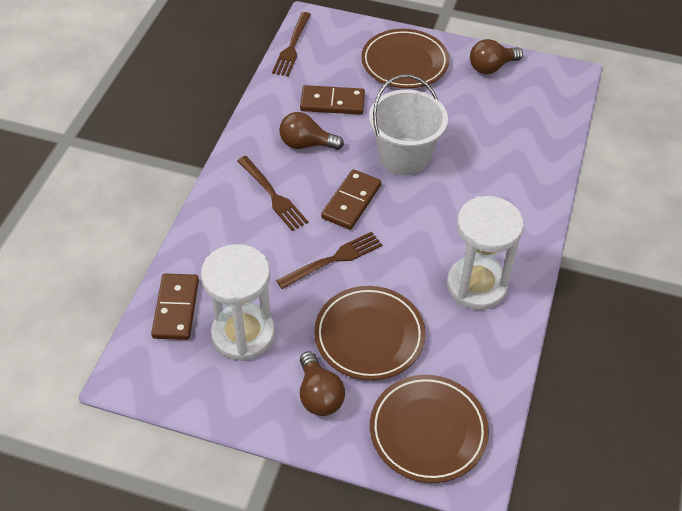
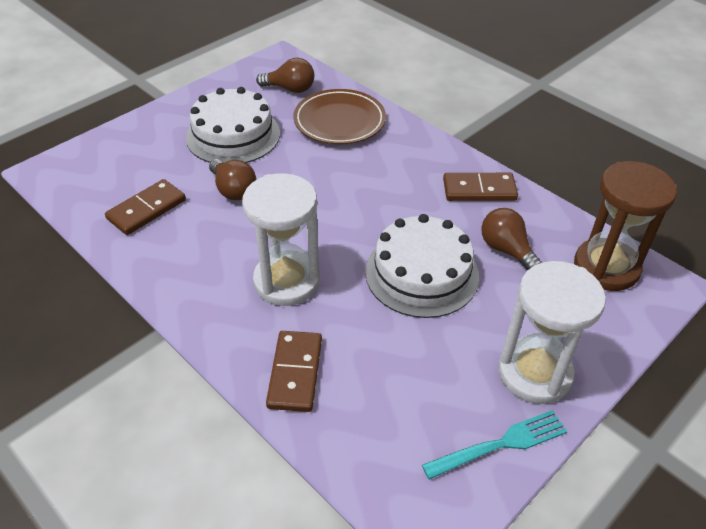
brown fork: 3 -> 0
brown hourglass: 0 -> 1
brown plate: 3 -> 1
turquoise fork: 0 -> 1
white bucket: 1 -> 0
white cake: 0 -> 2

